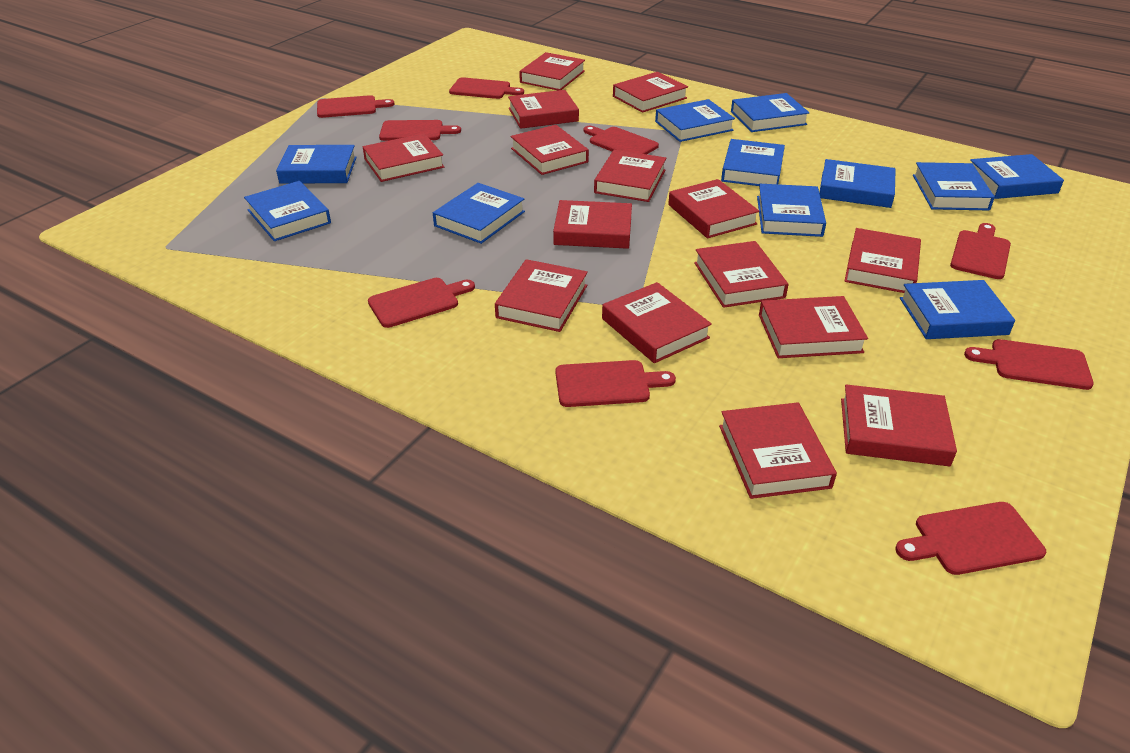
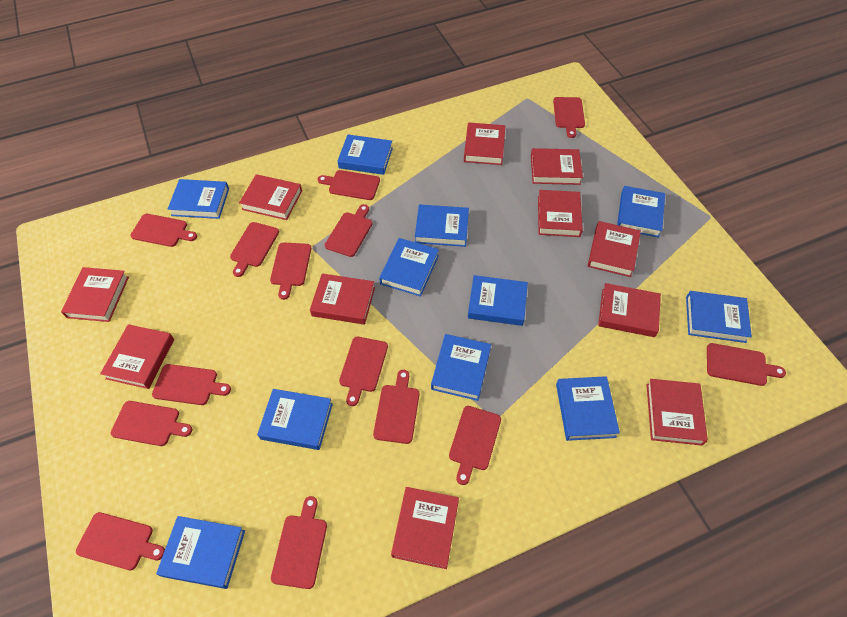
red book: 15 -> 11
red cutting board: 9 -> 14

